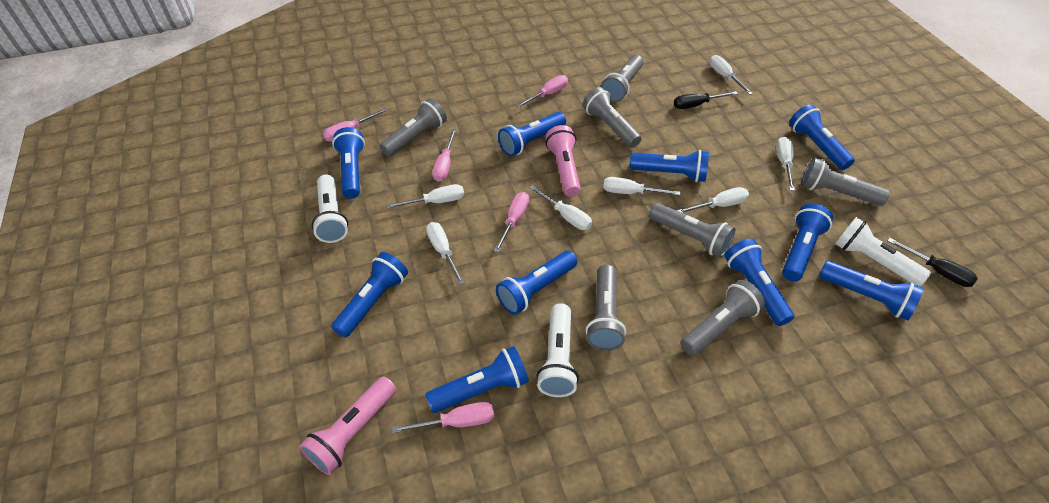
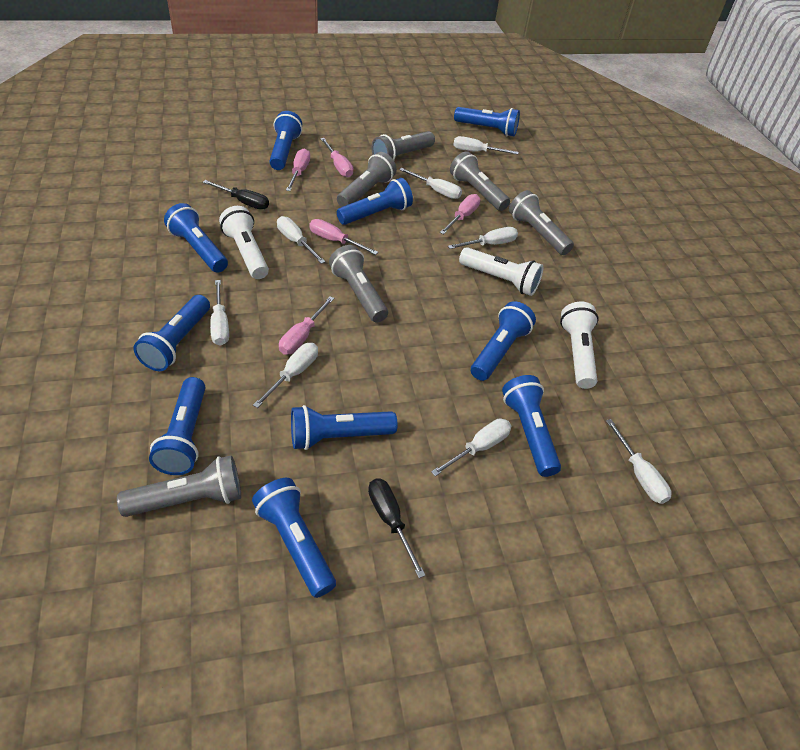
grey flashlight: 7 -> 6
pink flashlight: 2 -> 0
white screwdriver: 7 -> 8

